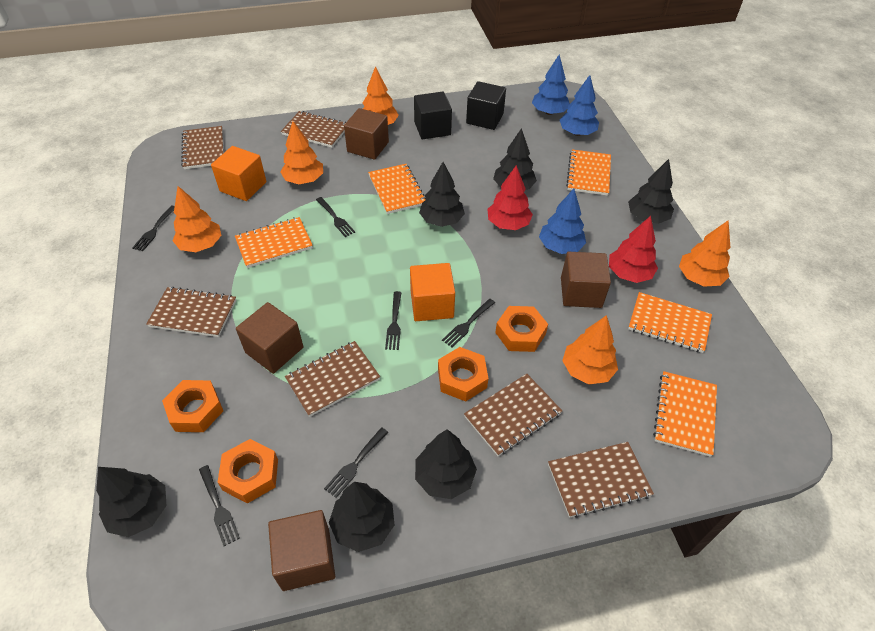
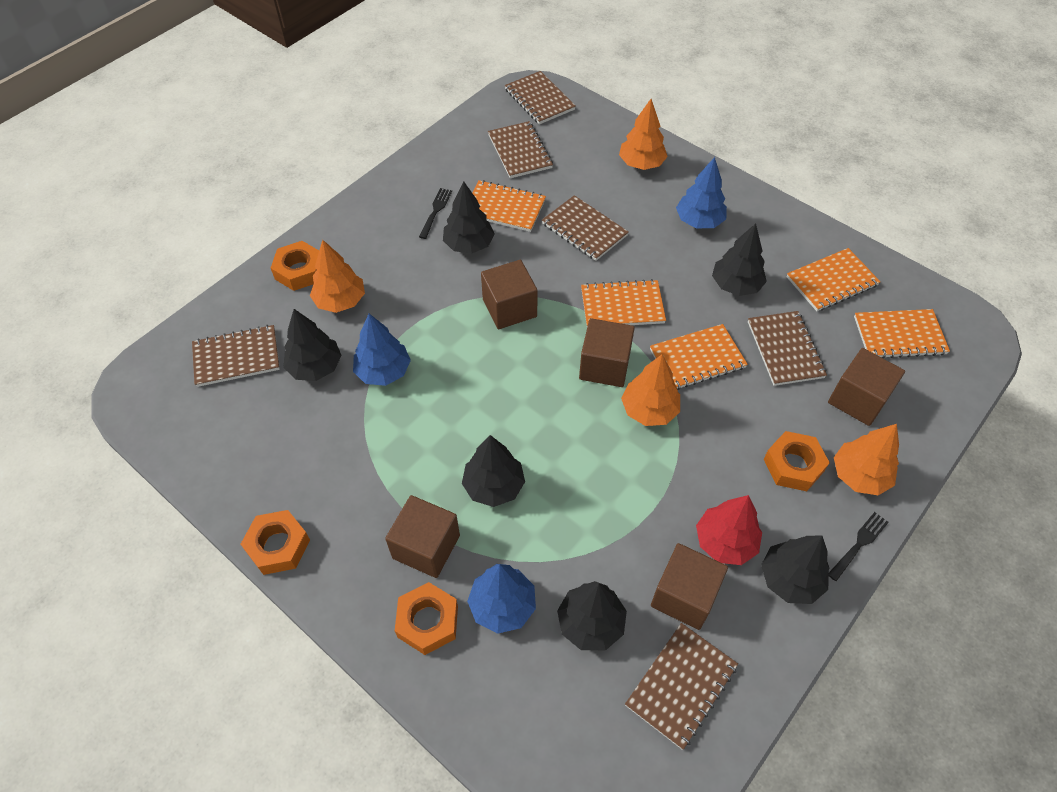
black cube: 2 -> 0
black fork: 6 -> 2
brown cube: 4 -> 5
orange cube: 2 -> 0
orange tree: 5 -> 4
red tree: 2 -> 1

